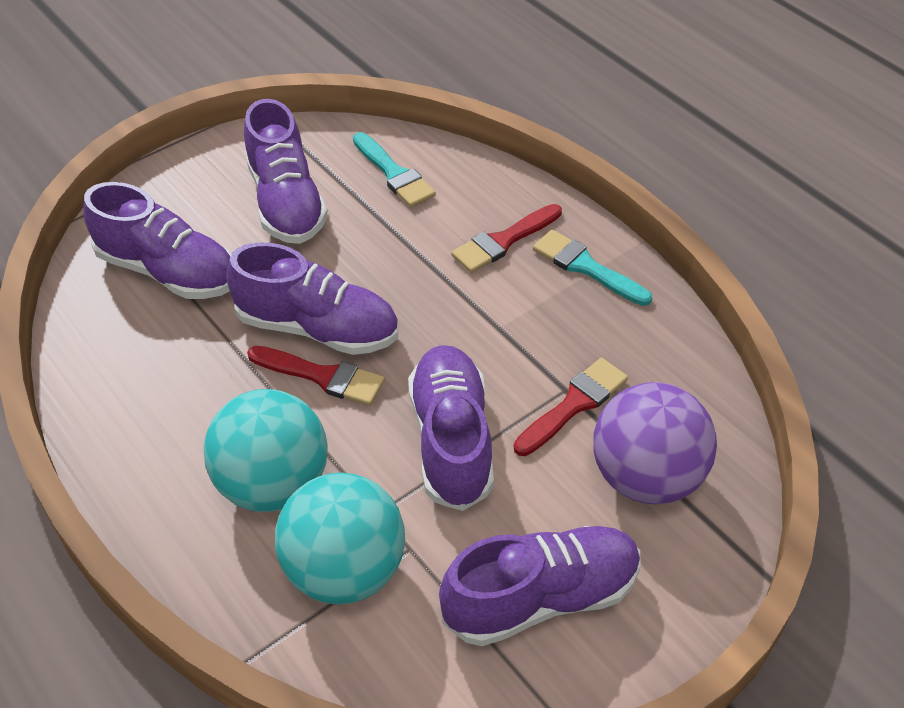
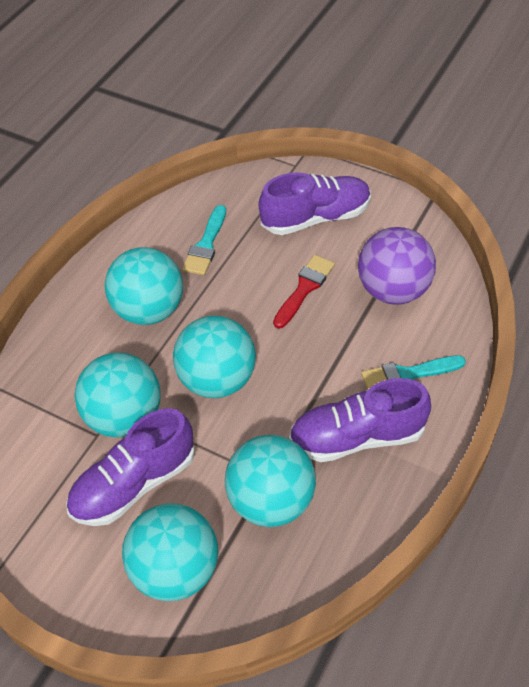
purple shoe: 5 -> 3
red brush: 3 -> 1
turquoise ball: 2 -> 5

